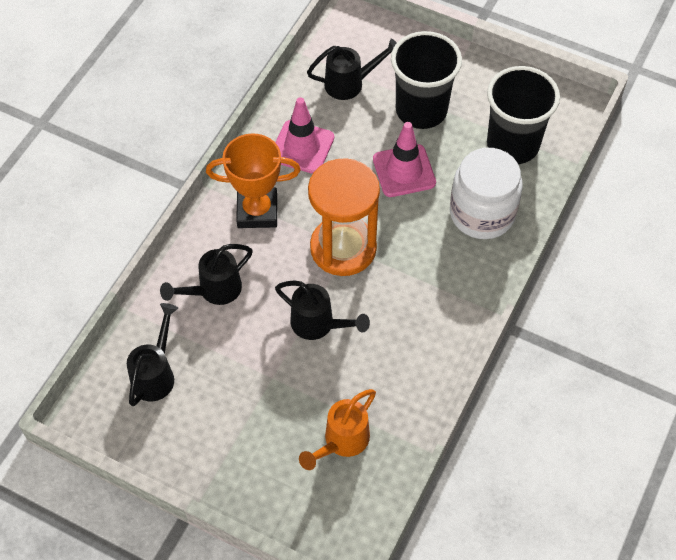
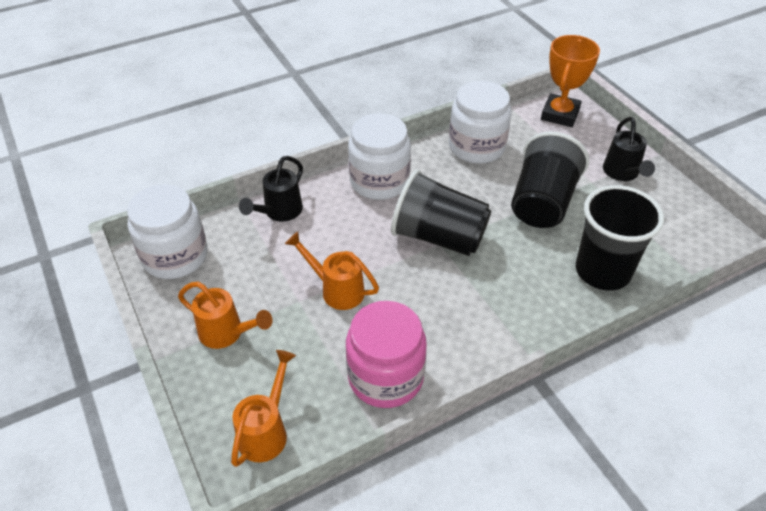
black cup: 2 -> 3
black watering can: 4 -> 2
orange hourglass: 1 -> 0
orange watering can: 1 -> 3
pink jar: 0 -> 1
pink traffic cone: 2 -> 0
white jar: 1 -> 3

